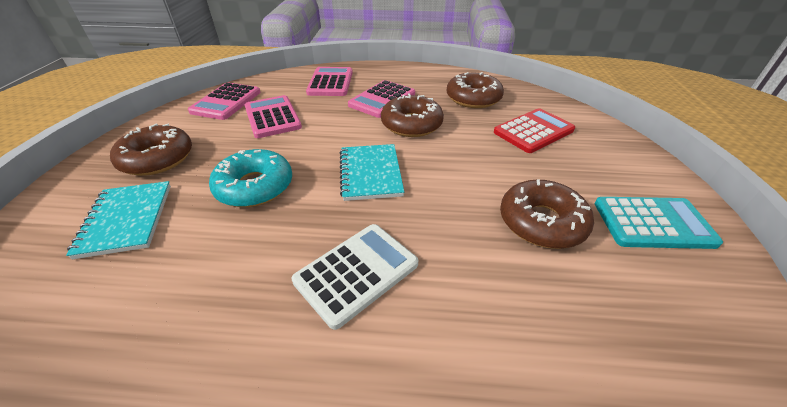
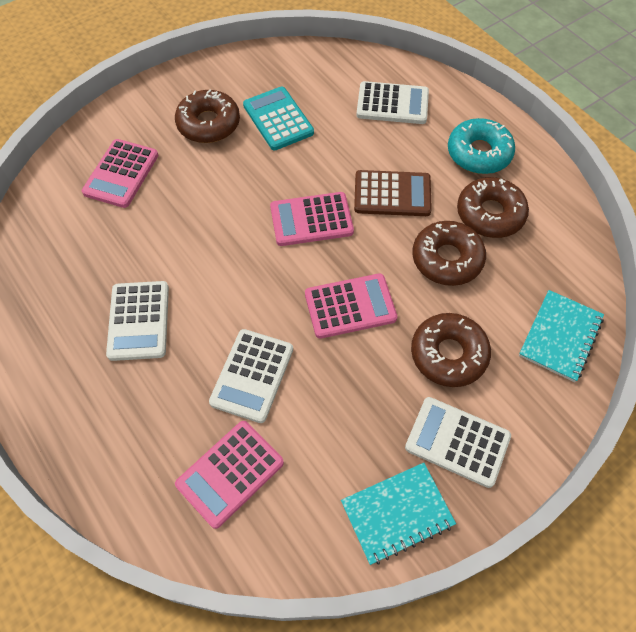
brown calculator: 0 -> 1
red calculator: 1 -> 0
white calculator: 1 -> 4

